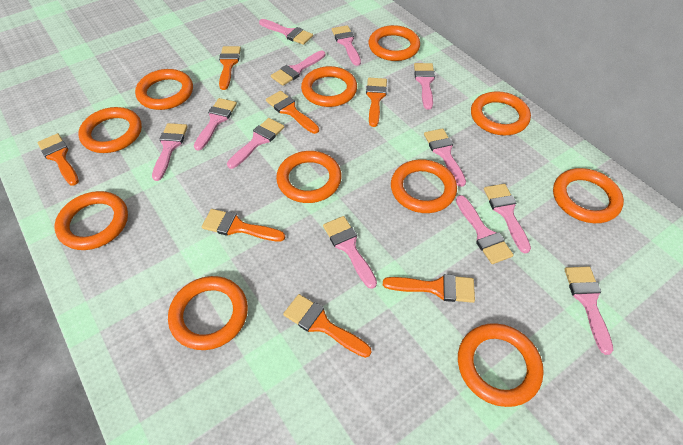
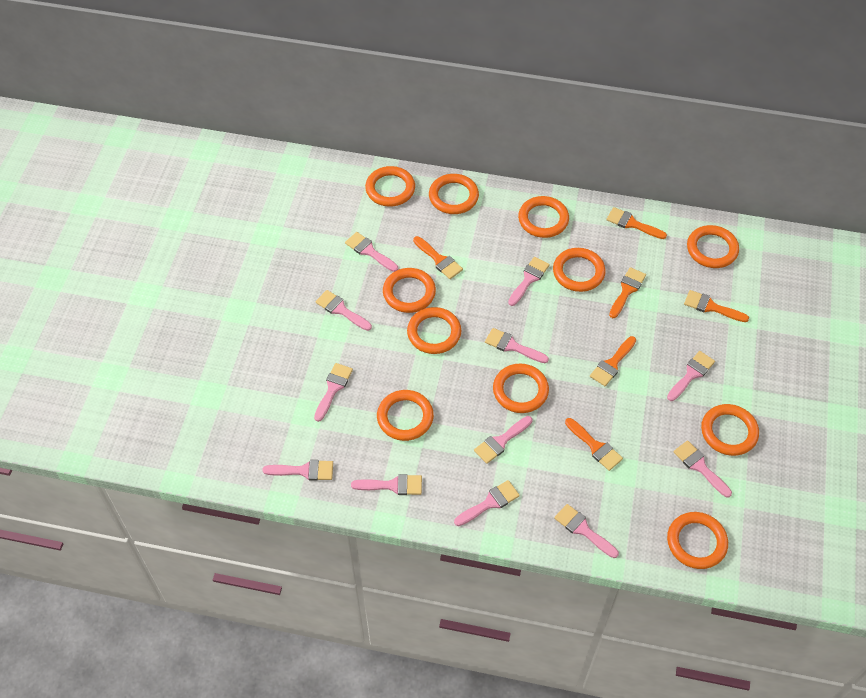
orange brush: 7 -> 6

